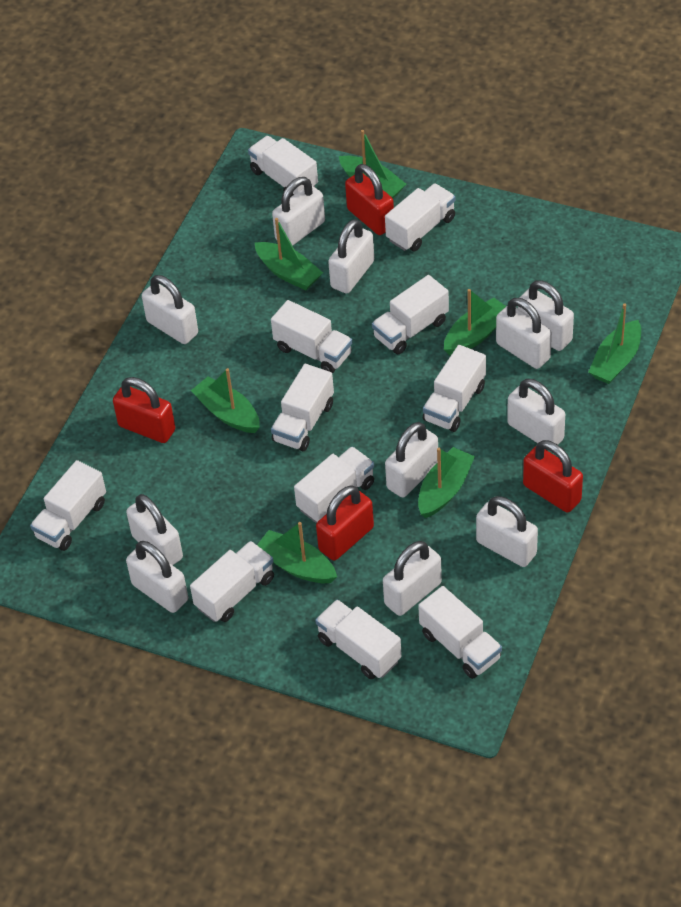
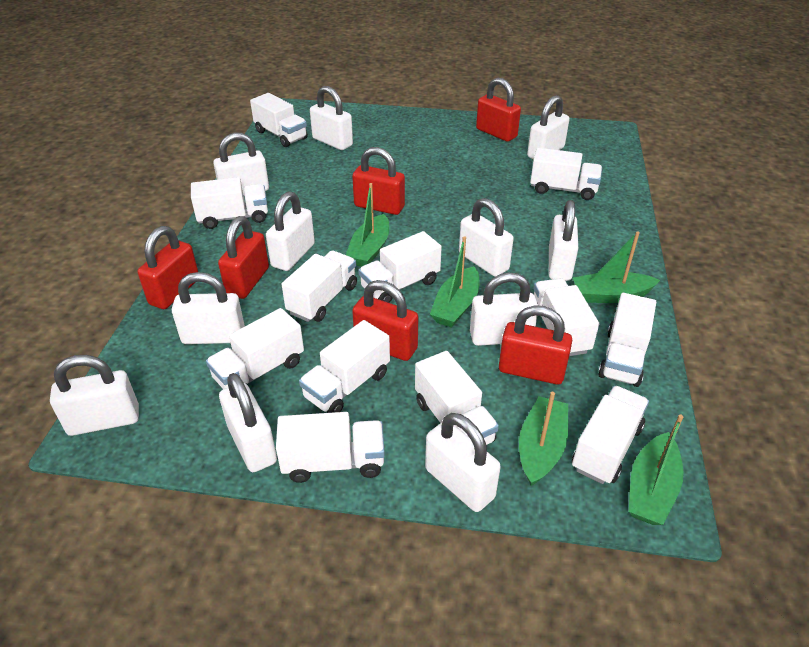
green boat: 7 -> 5
red padlock: 4 -> 6
white truck: 11 -> 12

